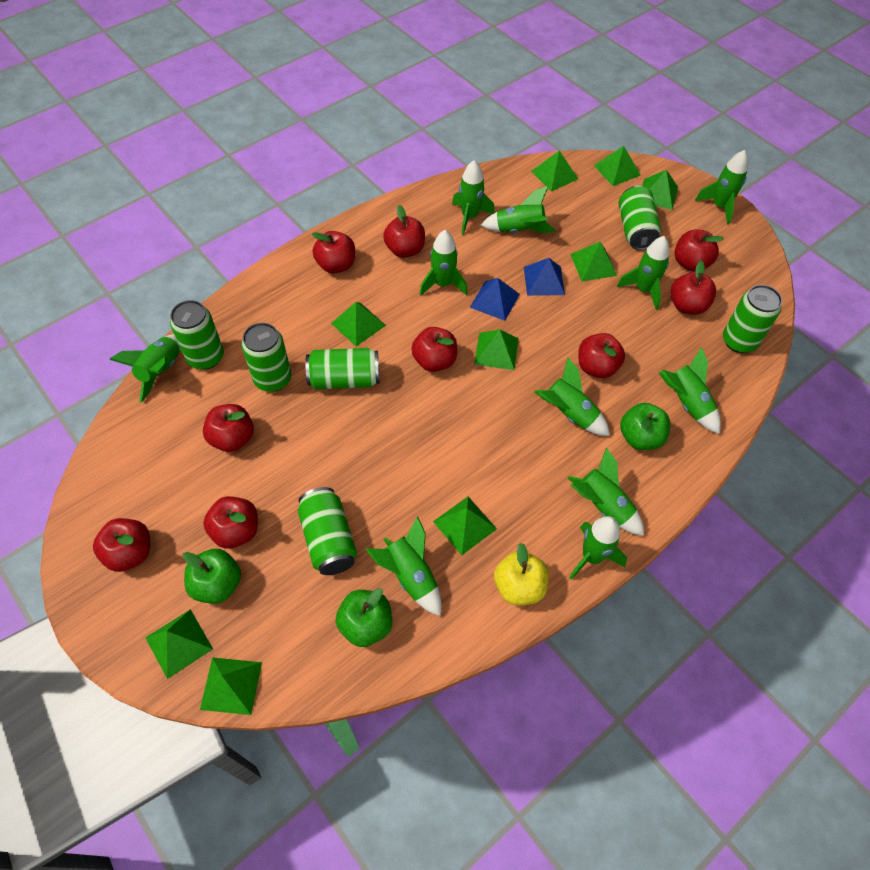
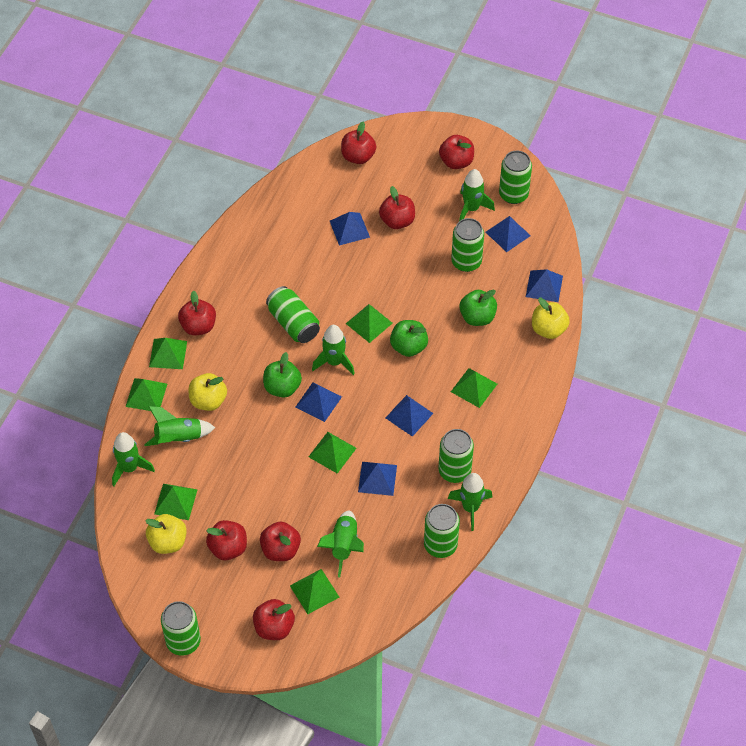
blue pyramid: 2 -> 6
green pyramid: 9 -> 7
green rocket: 11 -> 6
red apple: 9 -> 7
yellow apple: 1 -> 3

